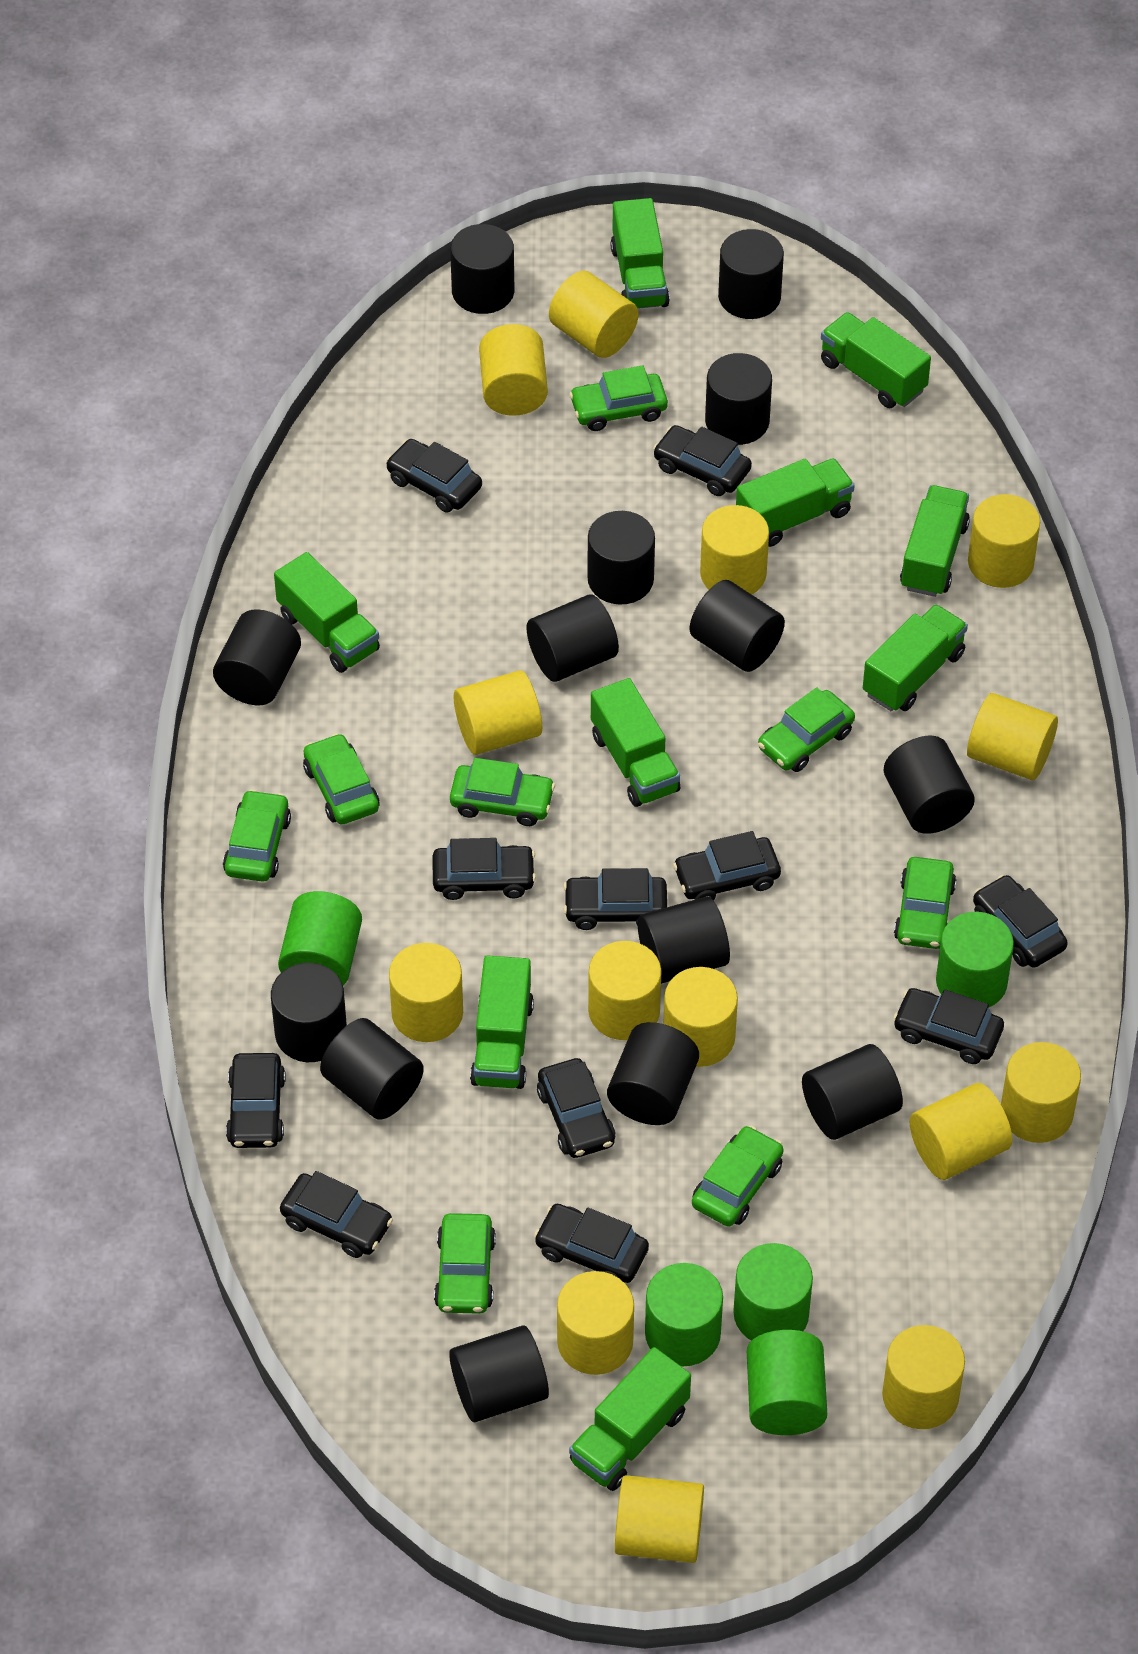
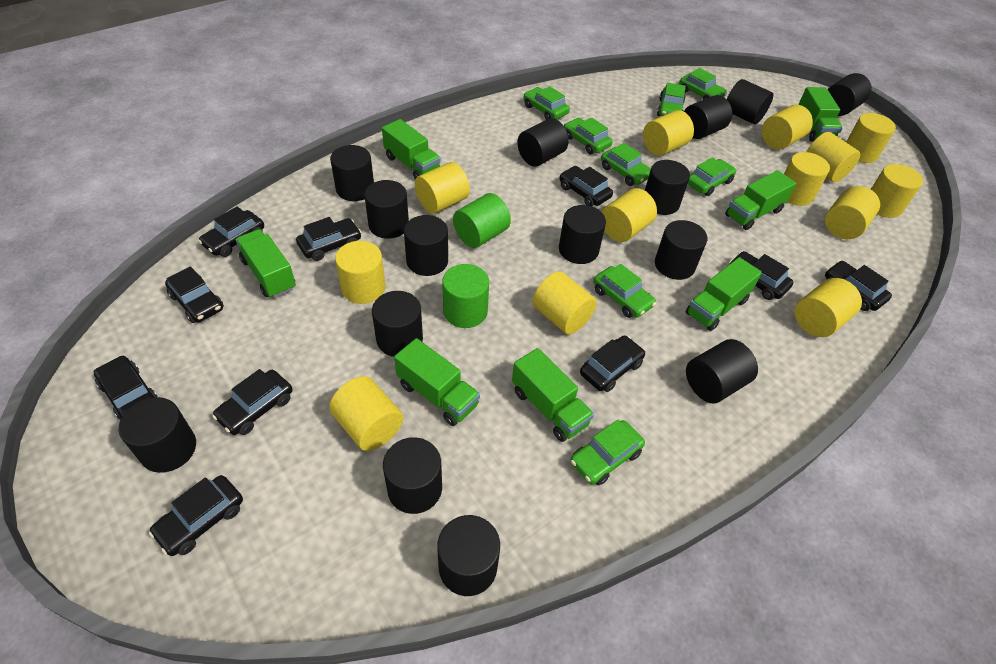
black car: 11 -> 10
black cylinder: 14 -> 15
green cylinder: 5 -> 2
green truck: 9 -> 7
yellow cylinder: 14 -> 13

